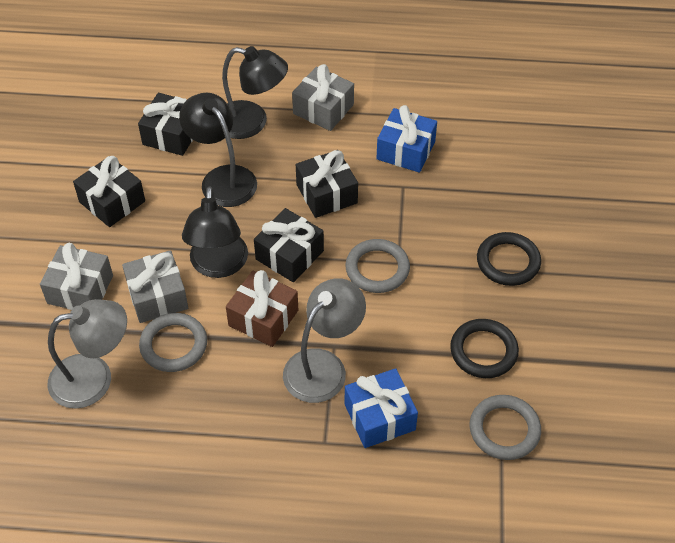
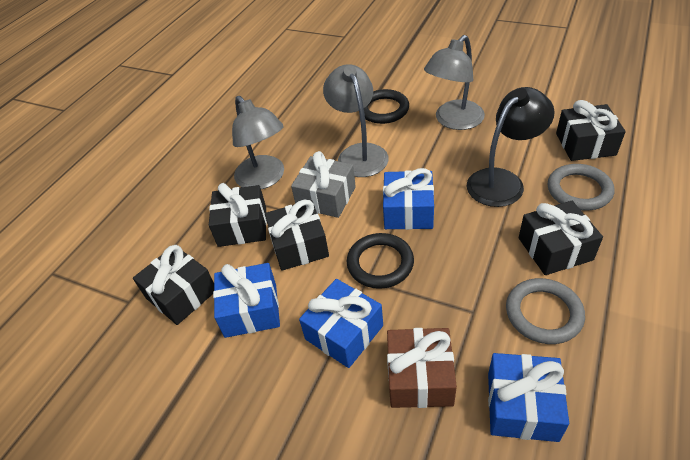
black gift: 4 -> 5
black lamp: 3 -> 1
blue gift: 2 -> 4
grey gift: 3 -> 1
grey lamp: 2 -> 3
grey ring: 3 -> 2

